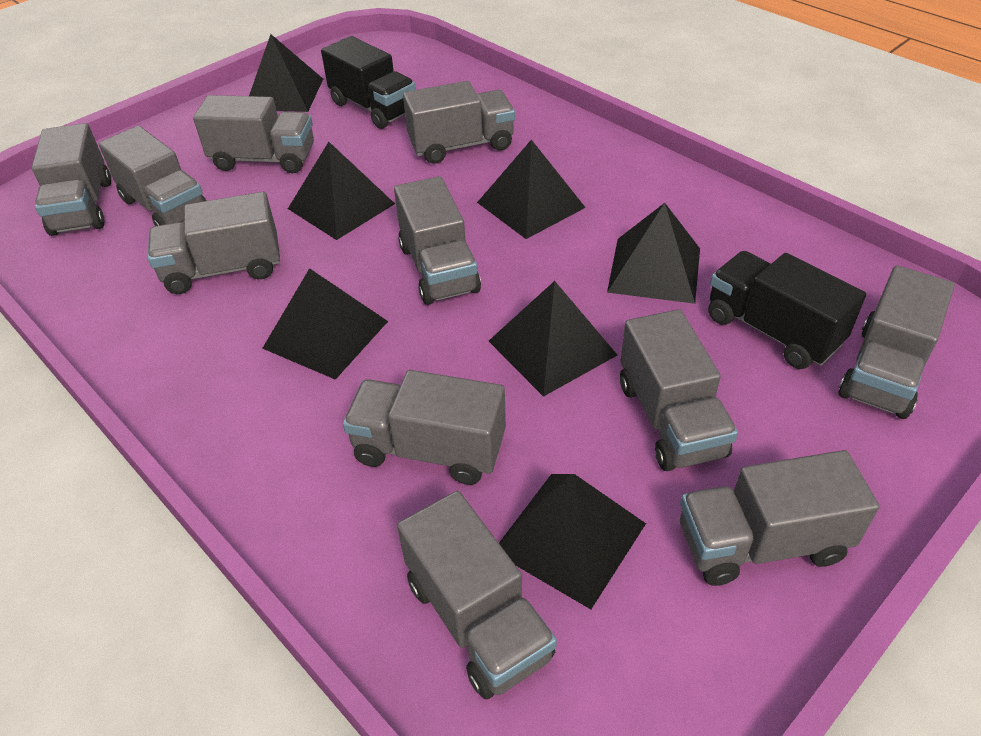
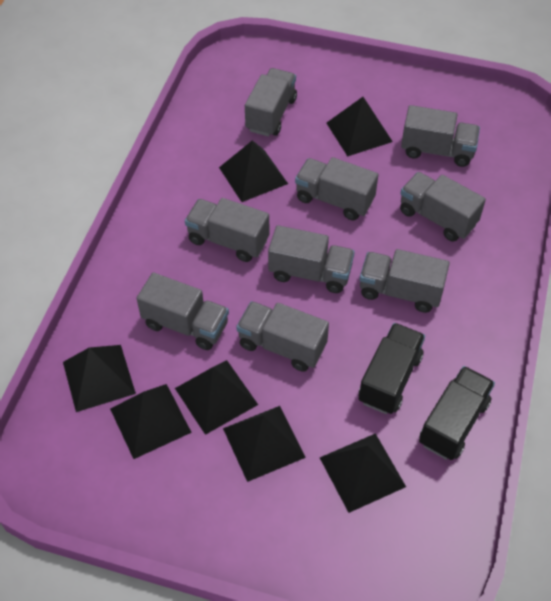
grey truck: 11 -> 9

